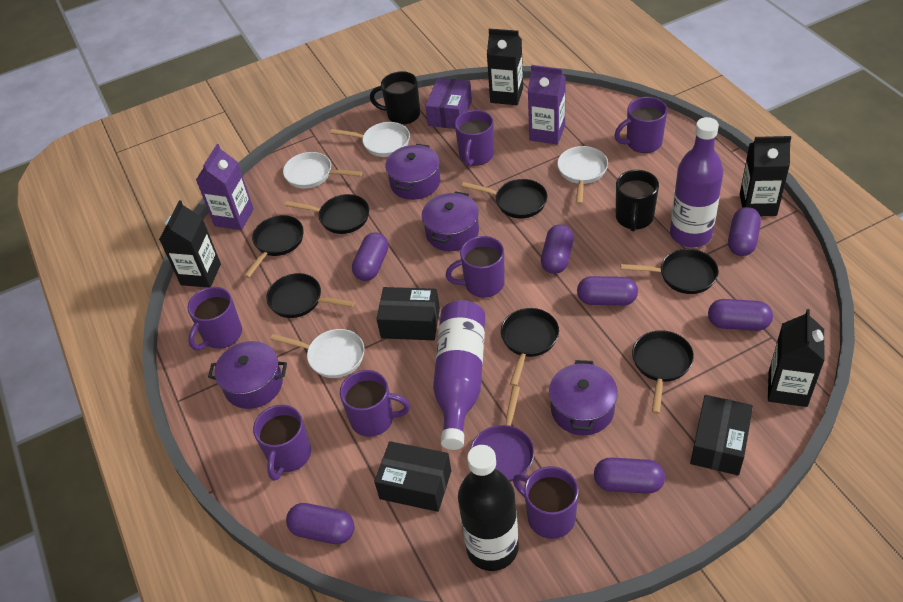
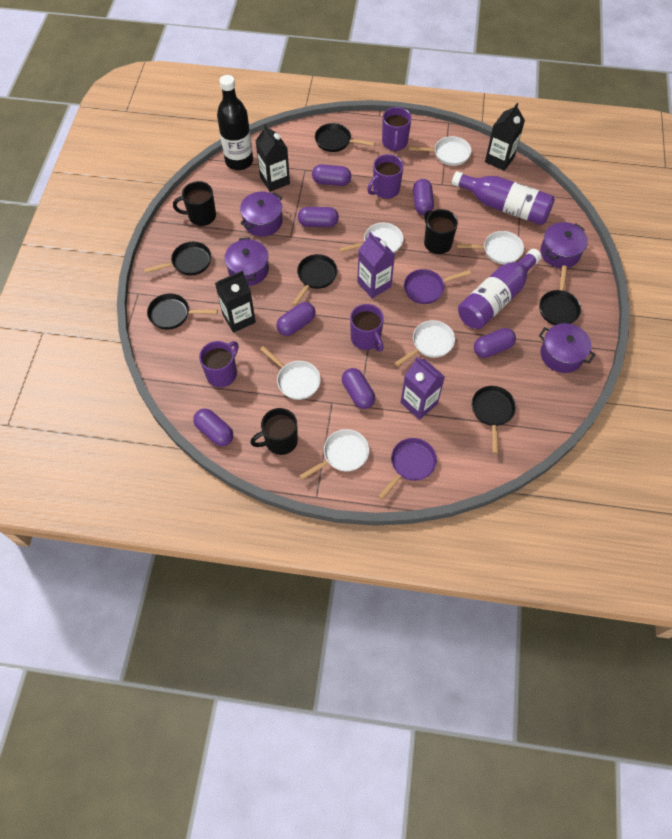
black box: 3 -> 0
black carton: 4 -> 3
black mug: 2 -> 3
black pan: 7 -> 6
purple box: 1 -> 0
purple mug: 7 -> 4
purple pan: 1 -> 2
white pan: 4 -> 6

